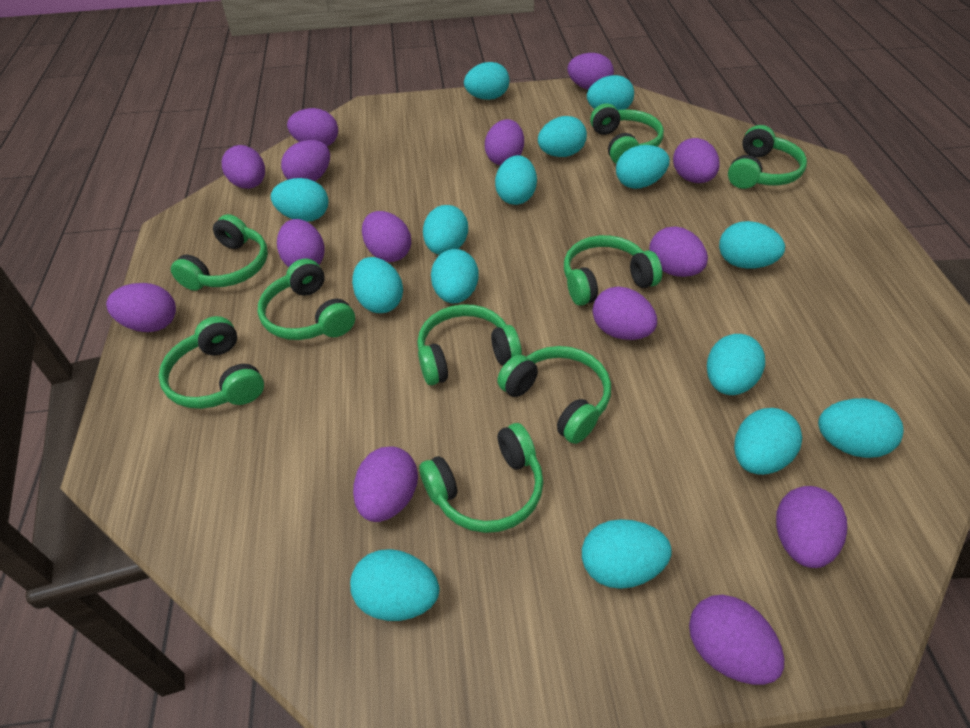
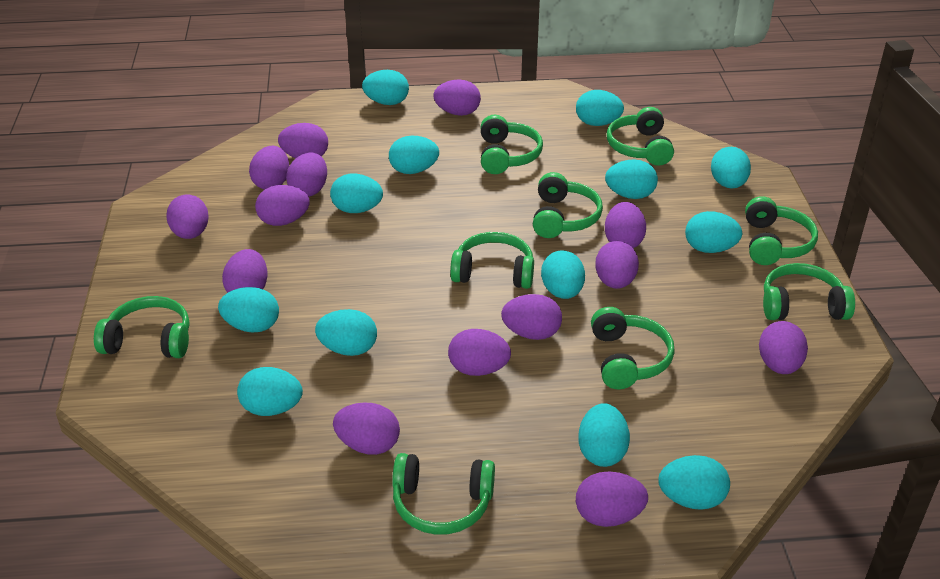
turquoise egg: 15 -> 13

